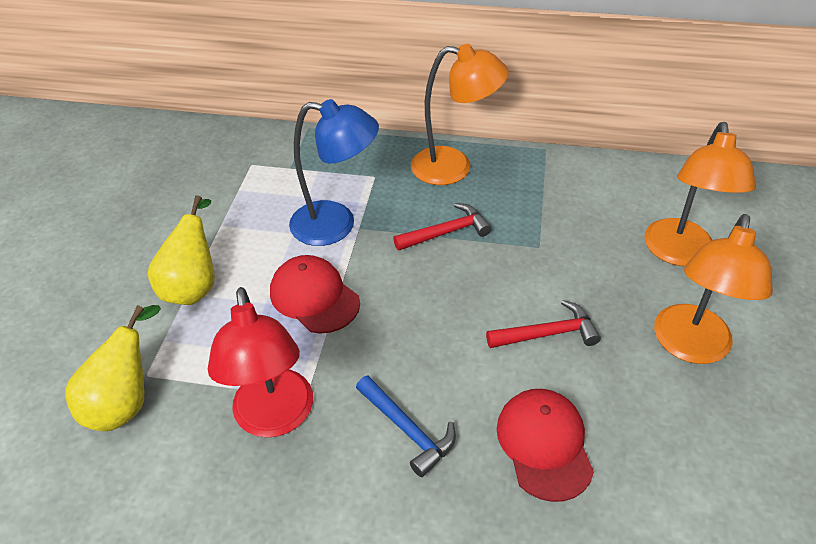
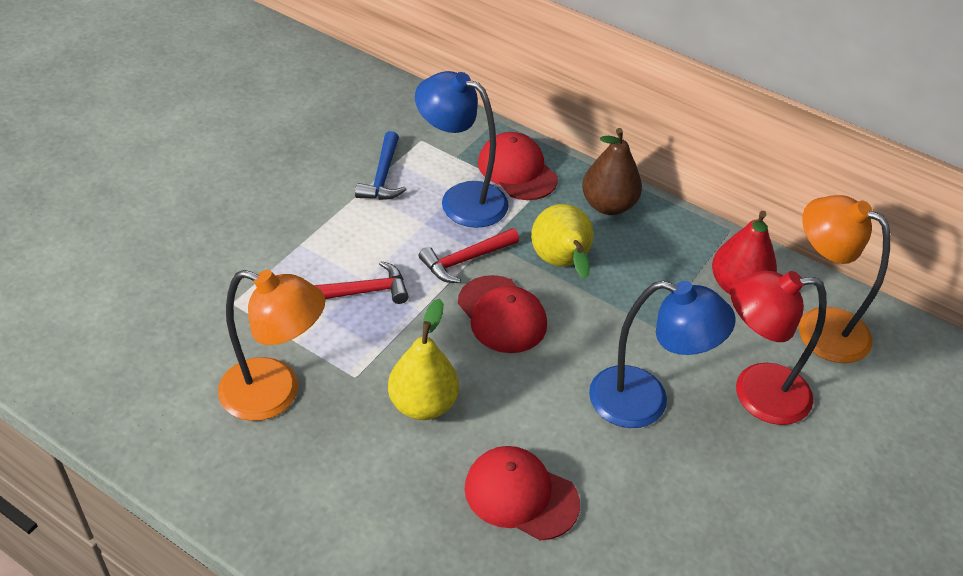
blue lamp: 1 -> 2
brown pear: 0 -> 1
orange lamp: 3 -> 2
red cap: 2 -> 3
red pear: 0 -> 1

